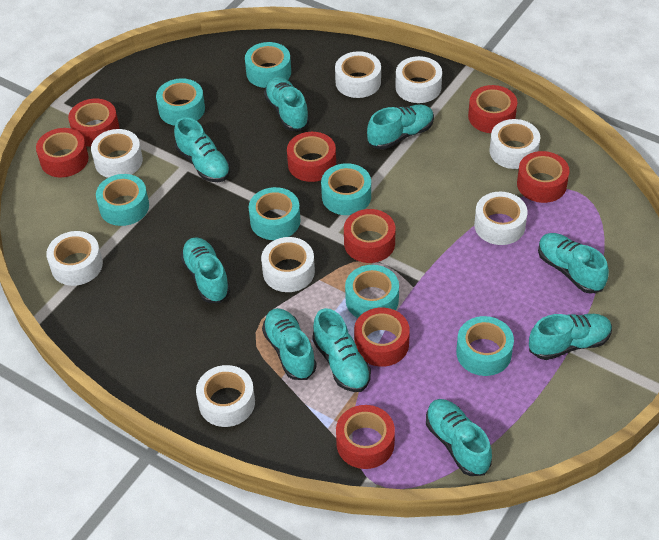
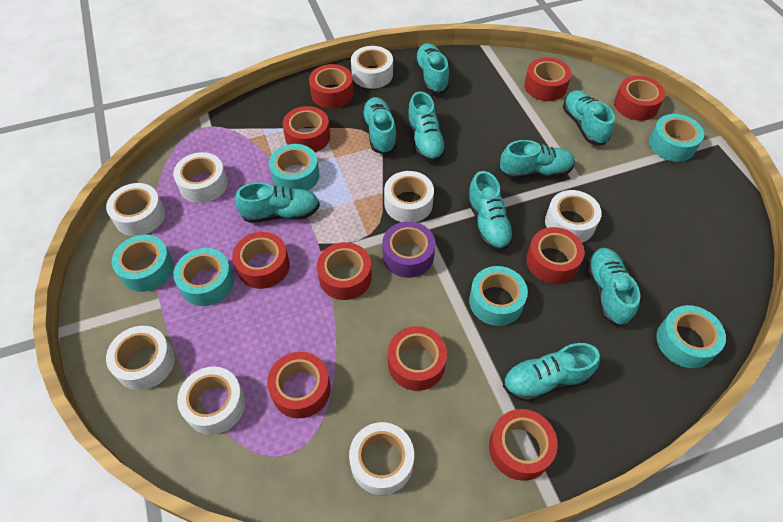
purple tape: 0 -> 1
red tape: 8 -> 10
turquoise tape: 7 -> 6

